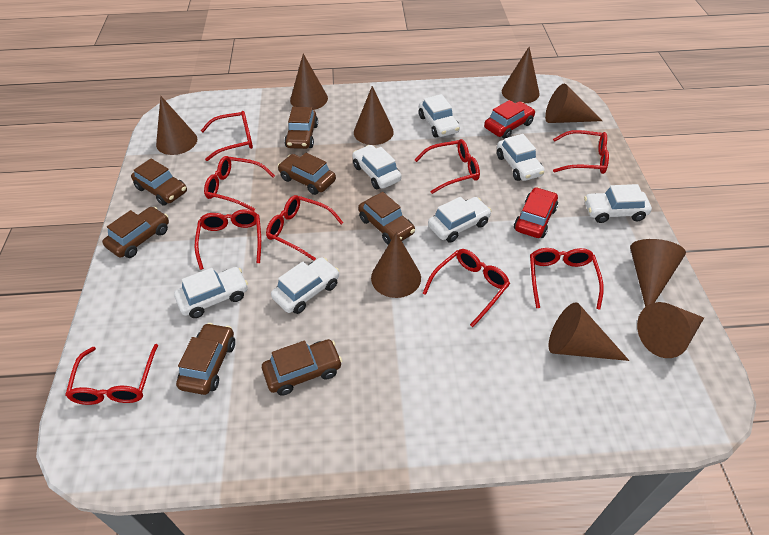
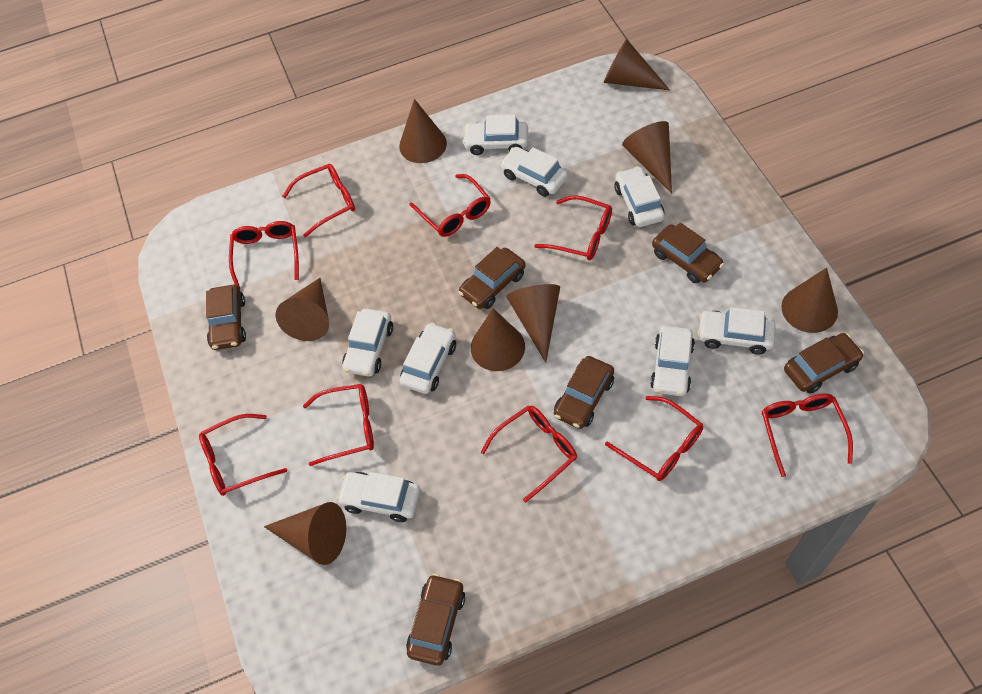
brown car: 7 -> 6
brown cone: 9 -> 8
red car: 2 -> 0
white car: 7 -> 8

